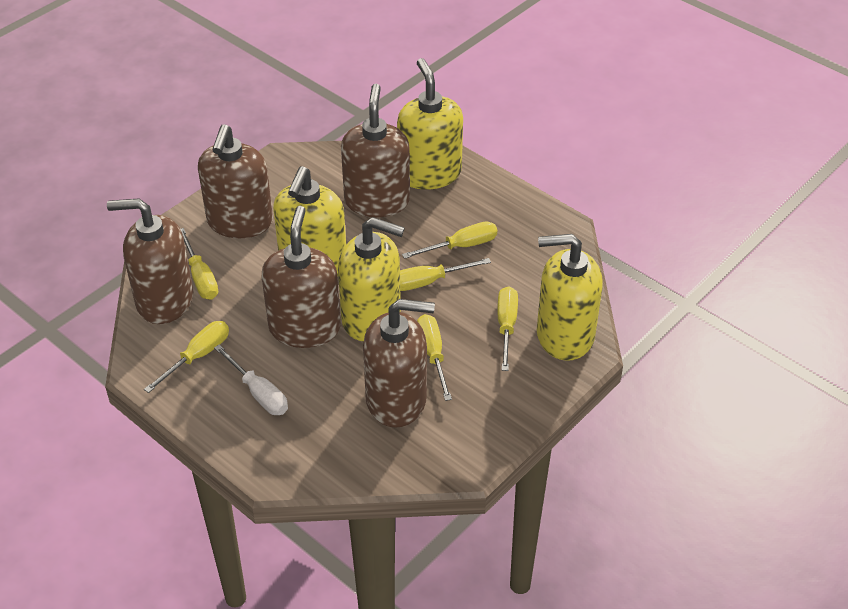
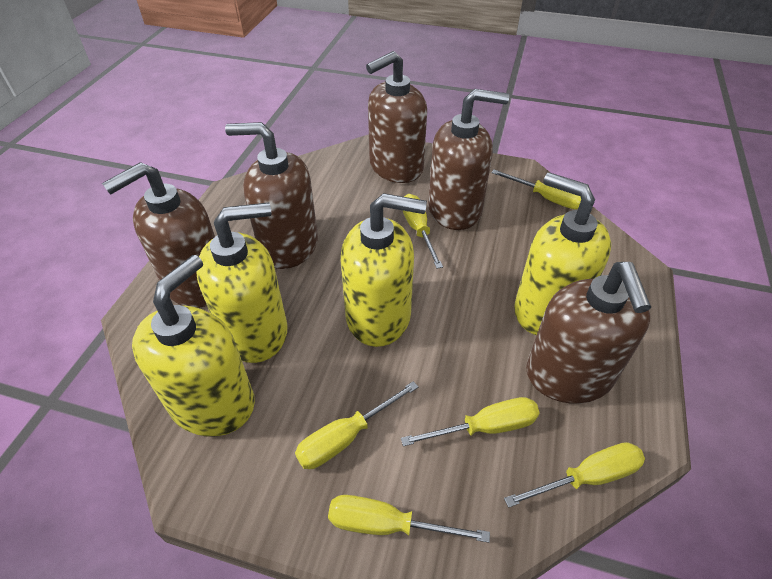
white screwdriver: 1 -> 0

